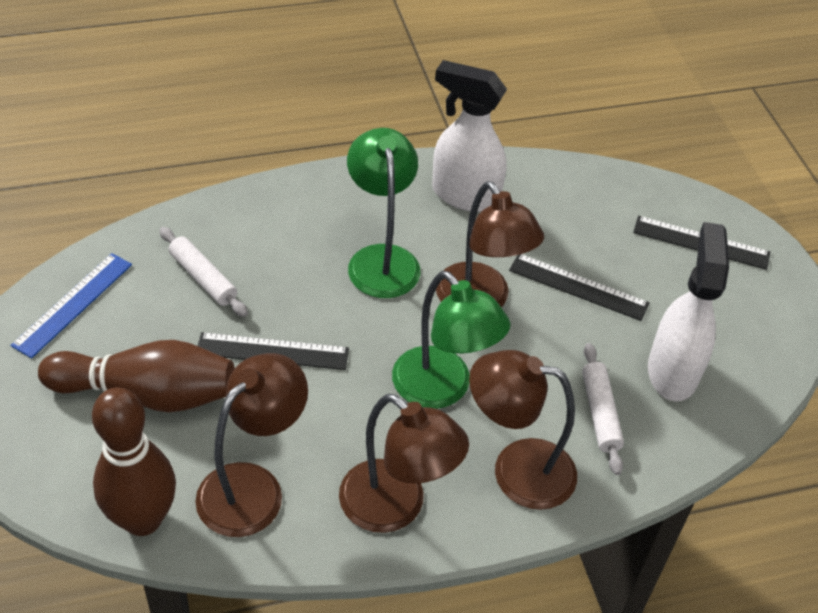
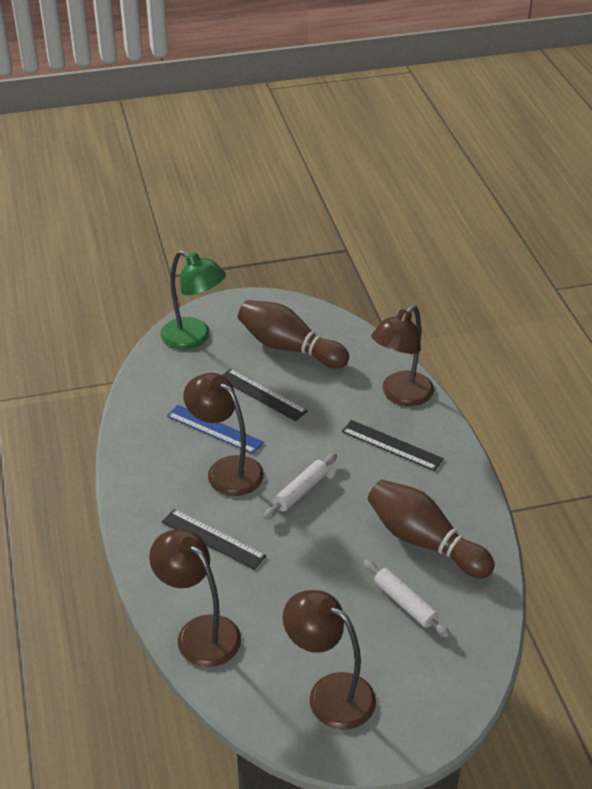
green lamp: 2 -> 1
white spray bottle: 2 -> 0

